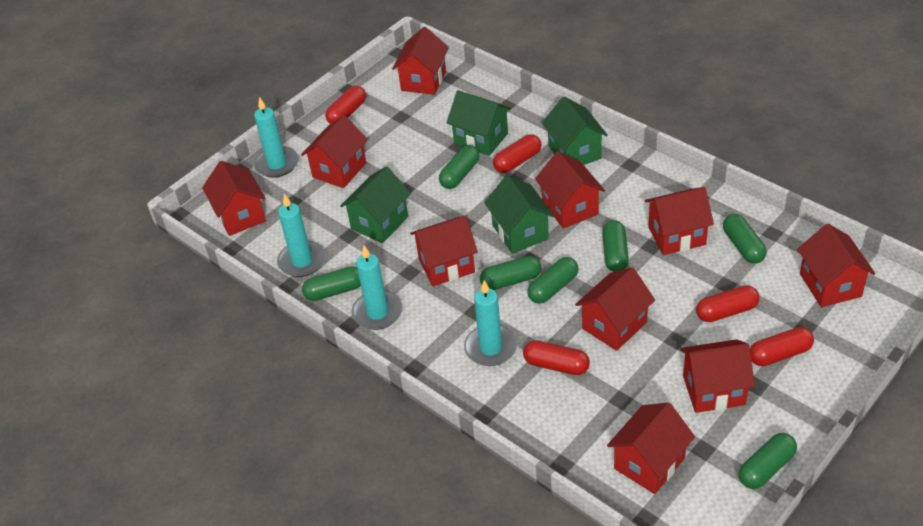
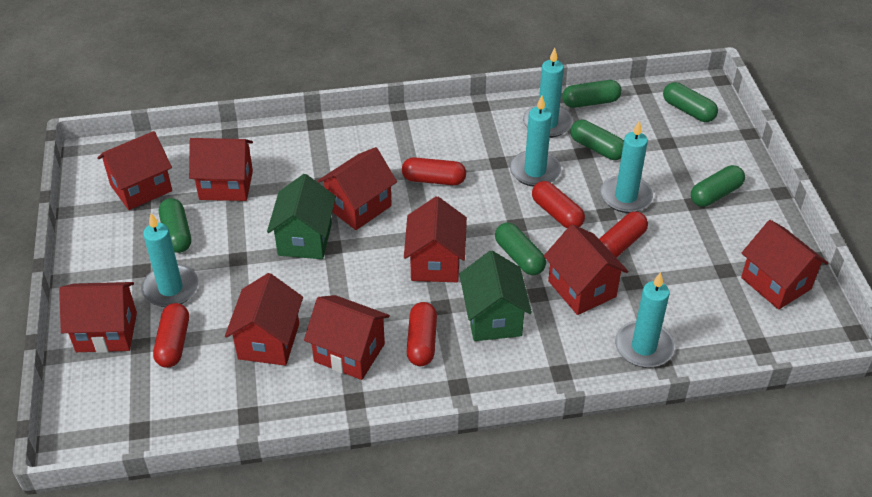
green capsule: 7 -> 6
green house: 4 -> 2
red house: 10 -> 9
turquoise candle: 4 -> 5

